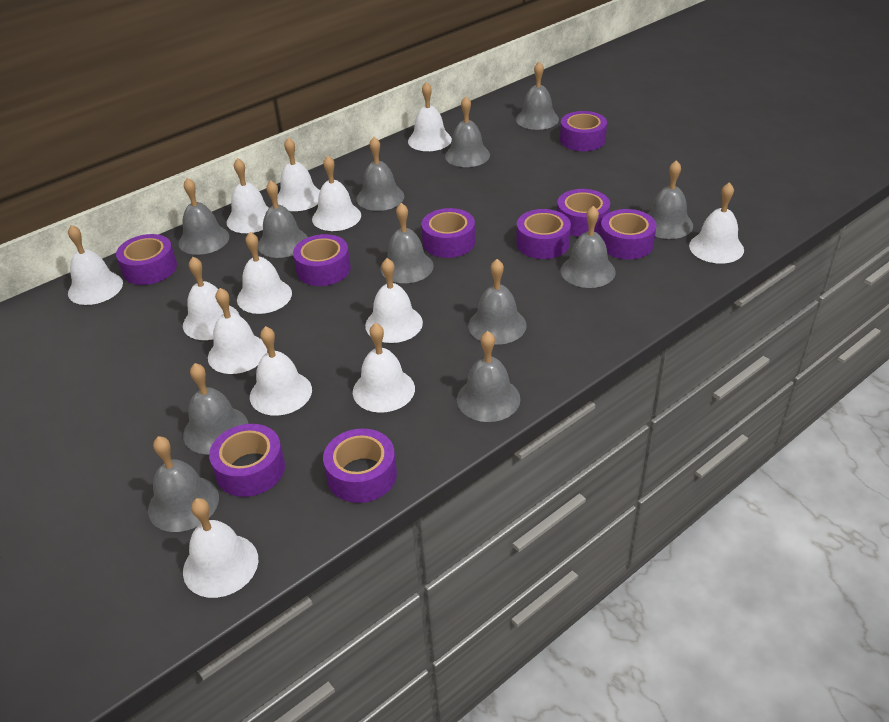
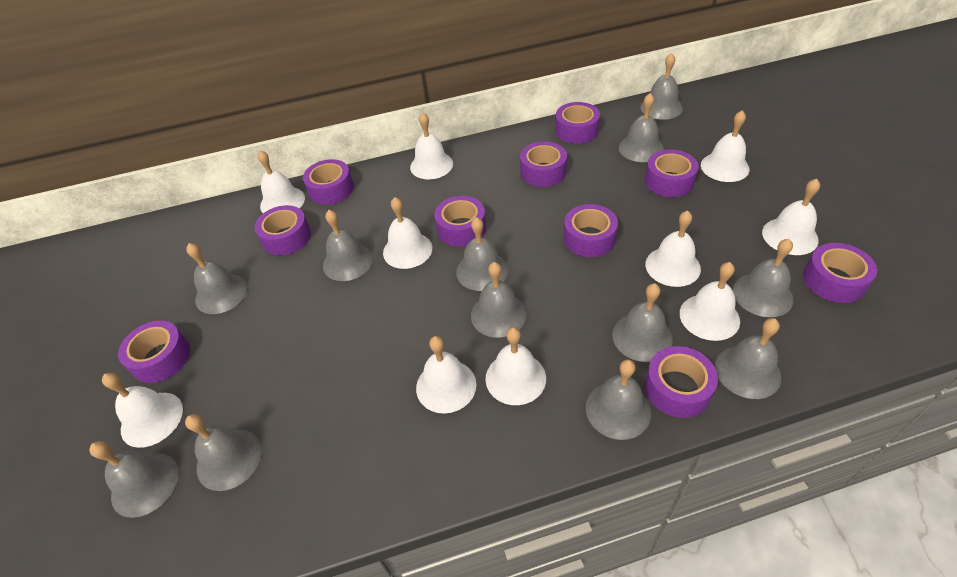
purple tape: 9 -> 10
white bell: 13 -> 10

